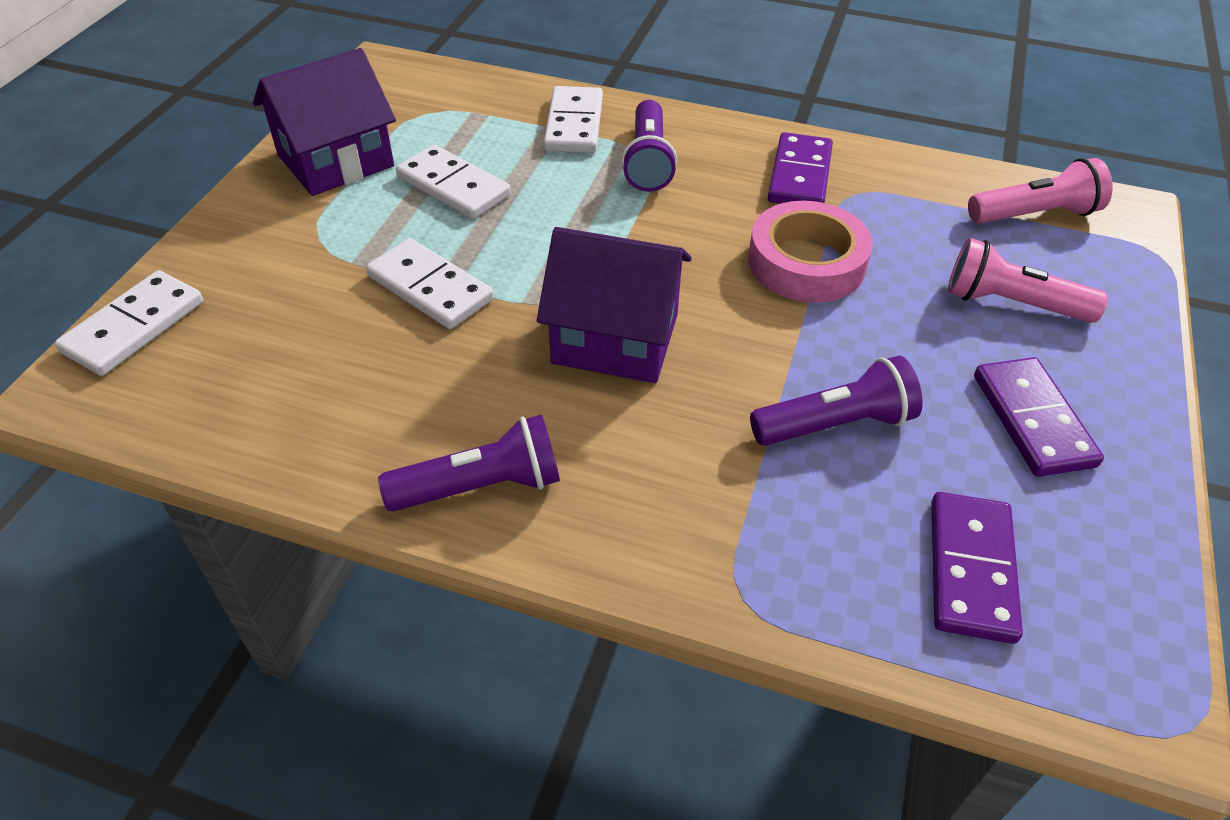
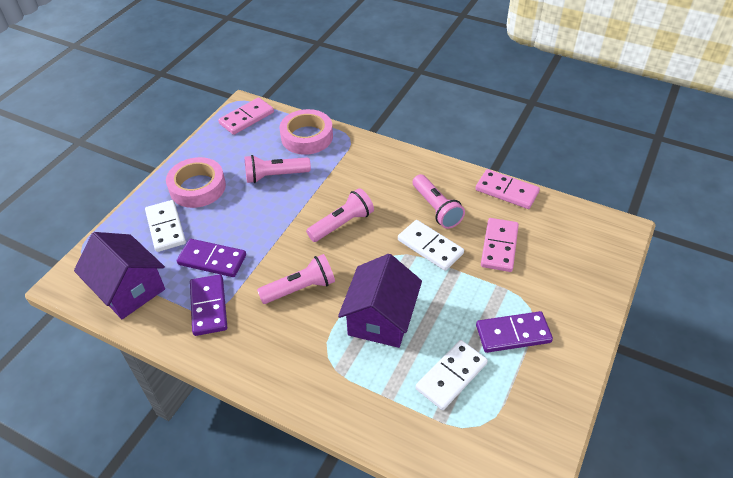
pink domino: 0 -> 3
pink flashlight: 2 -> 4
pink tape: 1 -> 2
purple flashlight: 3 -> 0
white domino: 4 -> 3

